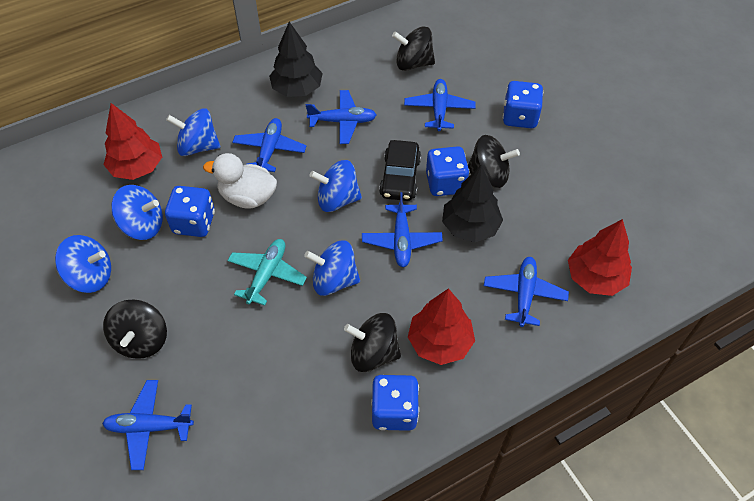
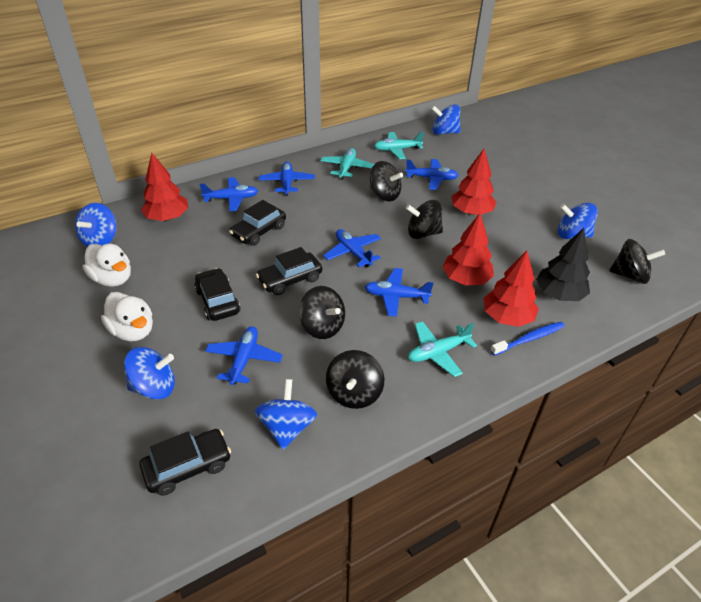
black car: 1 -> 4
black spinning top: 4 -> 5
black tree: 2 -> 1
blue dice: 4 -> 0
blue toothbrush: 0 -> 1
red tree: 3 -> 4
turquoise plane: 1 -> 3
white duck: 1 -> 2

